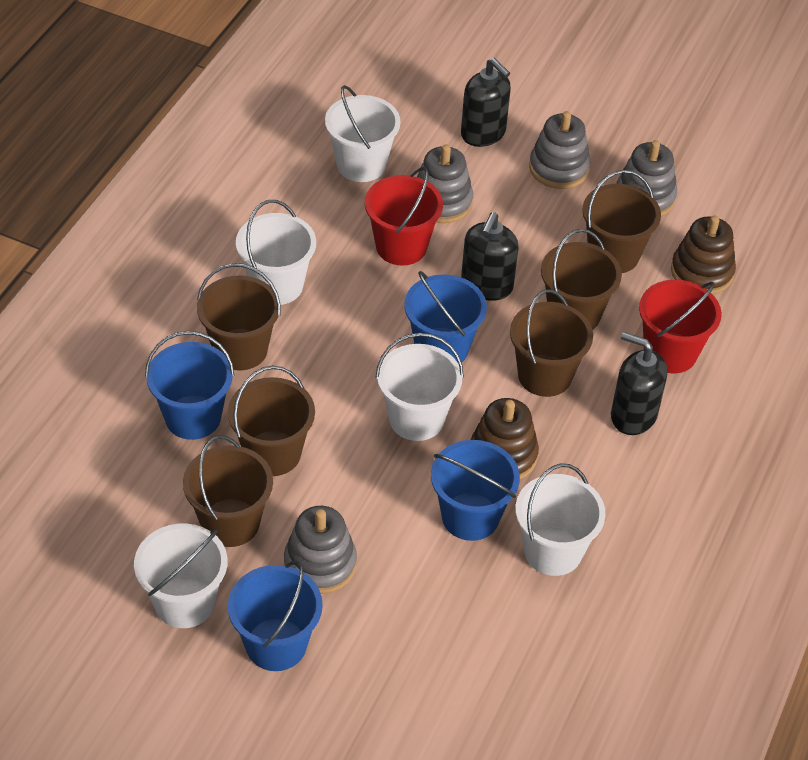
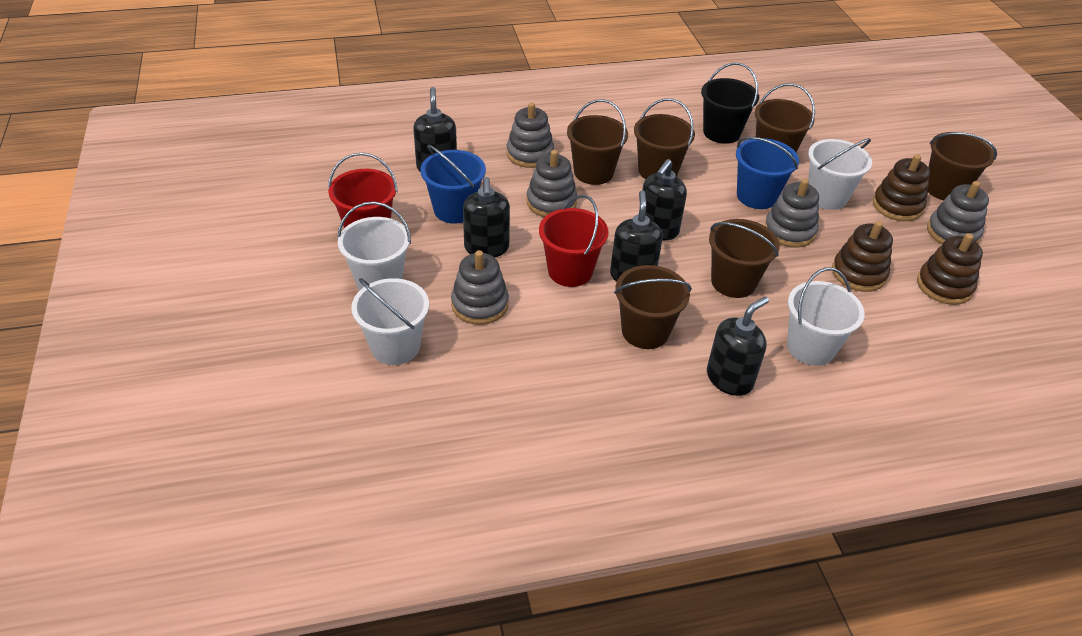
black bucket: 0 -> 1
black soap dispenser: 3 -> 5
blue bucket: 4 -> 2
brown stacking toy: 2 -> 3
grey stacking toy: 4 -> 5
white bucket: 5 -> 4

